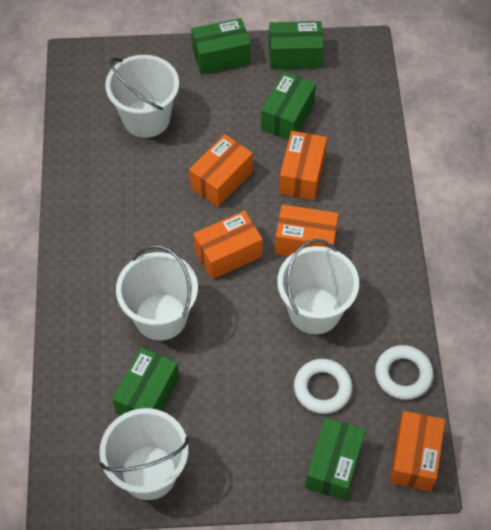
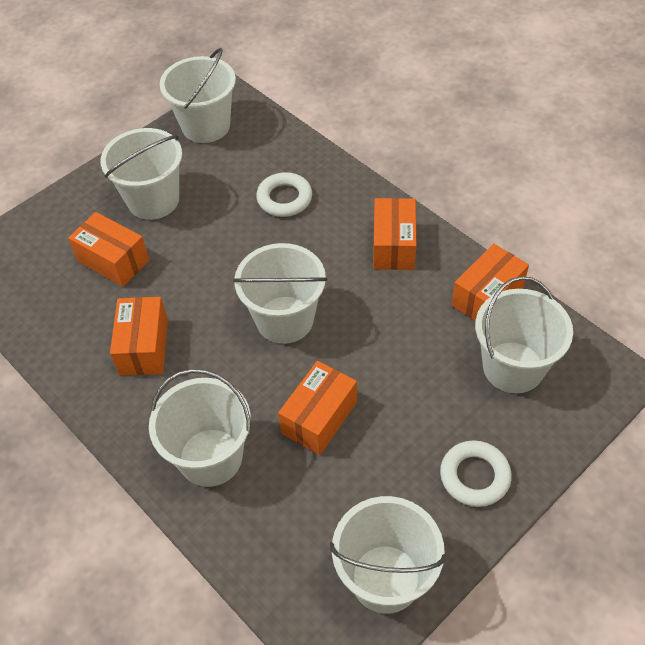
green box: 5 -> 0
white bucket: 4 -> 6

